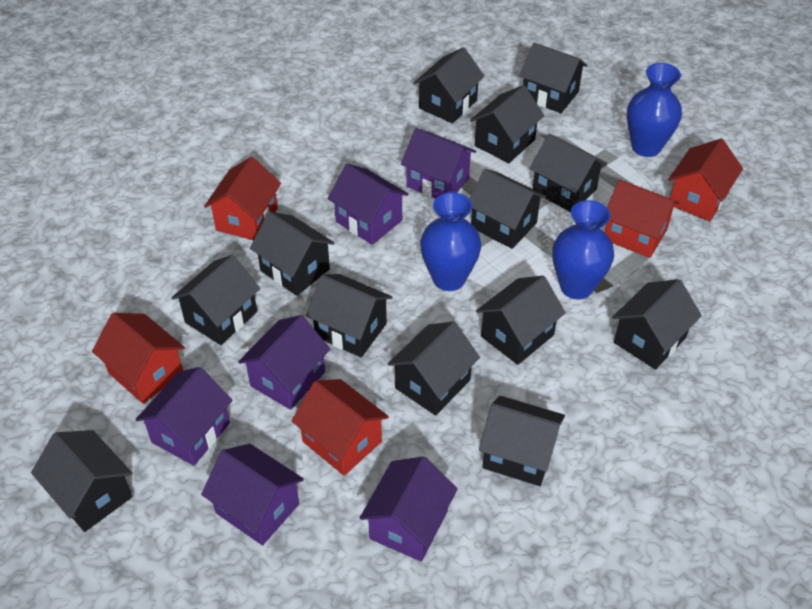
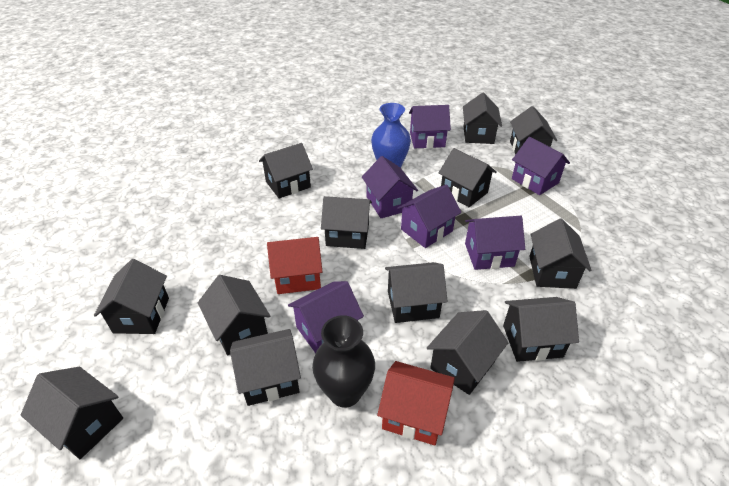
black vase: 0 -> 1
blue vase: 3 -> 1
red house: 5 -> 2

